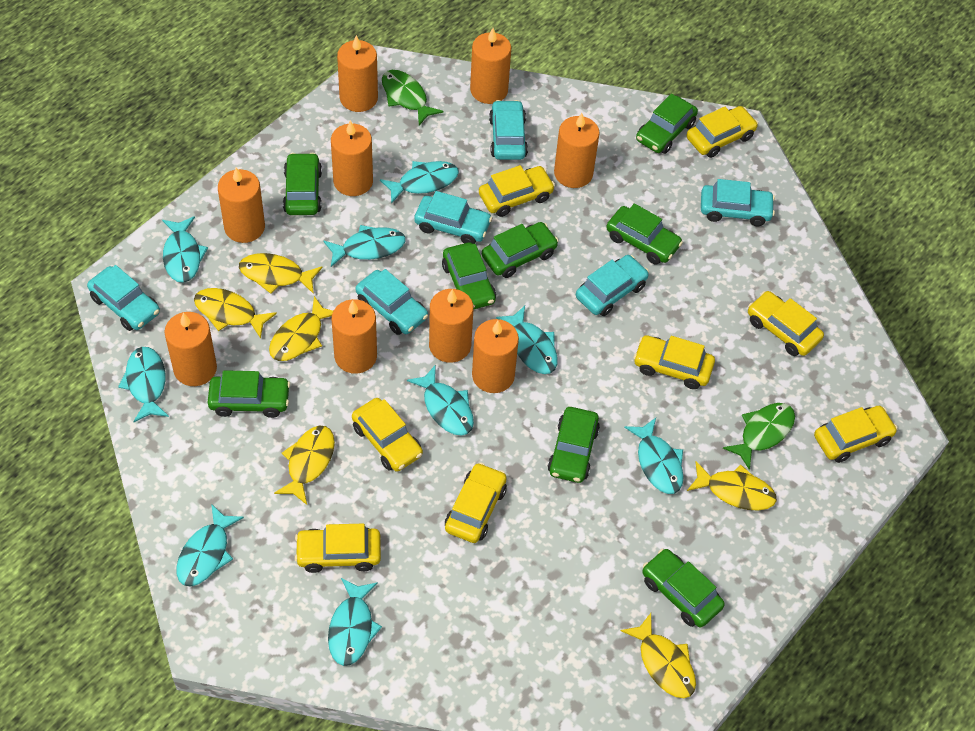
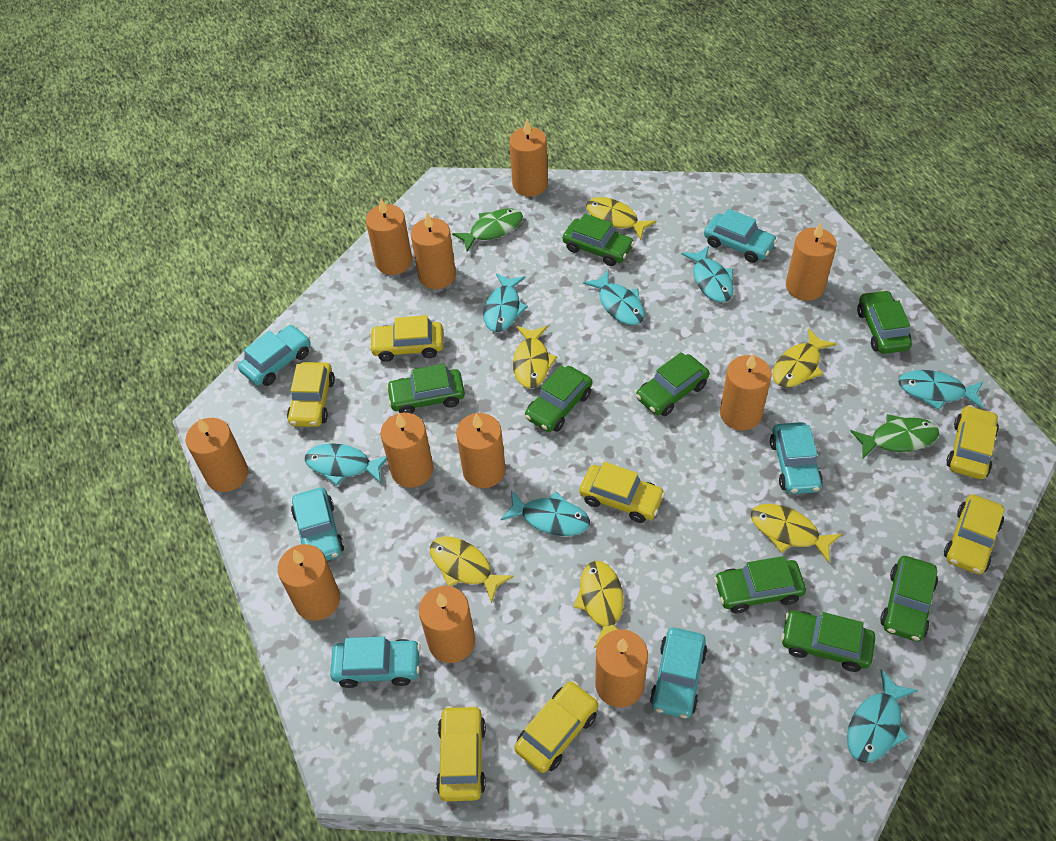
orange candle: 9 -> 11
turquoise fish: 9 -> 7
yellow car: 8 -> 7

